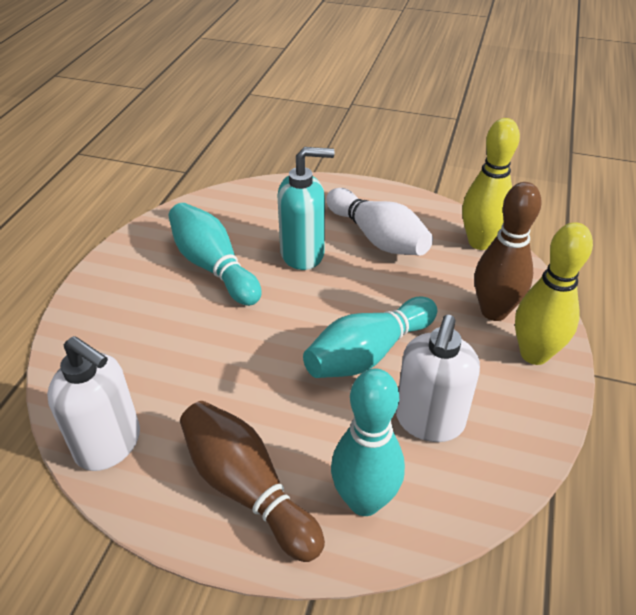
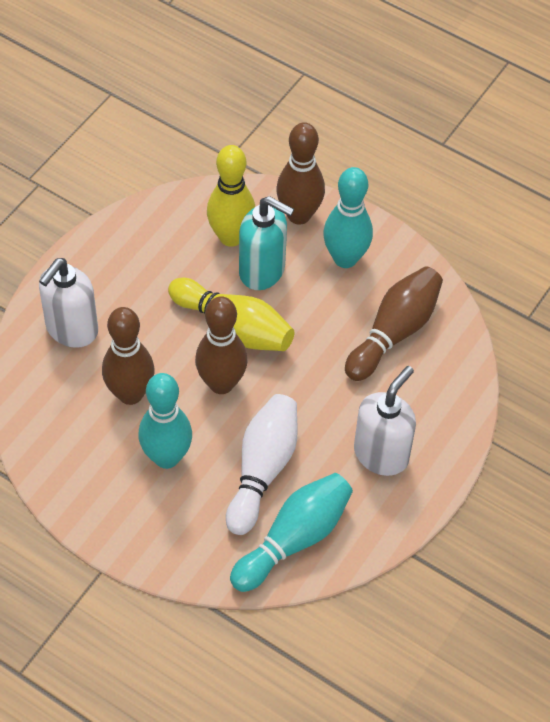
brown bowling pin: 2 -> 4

